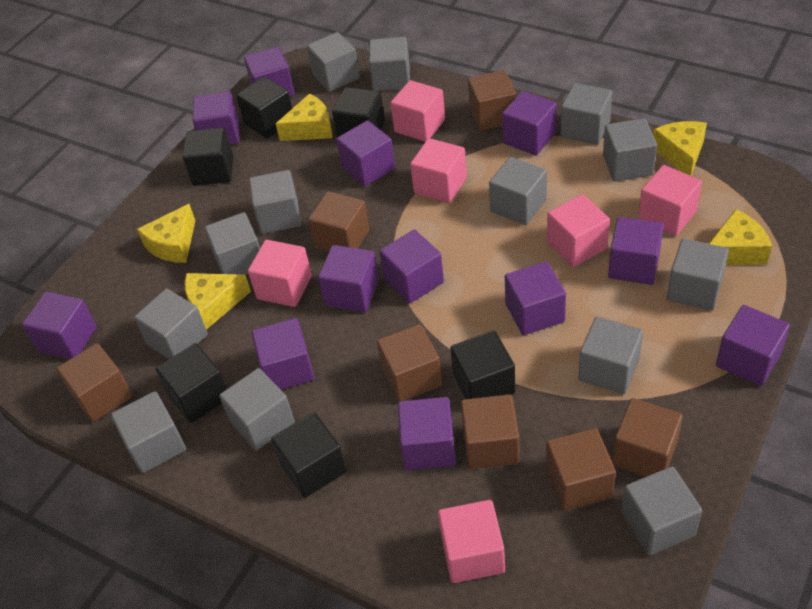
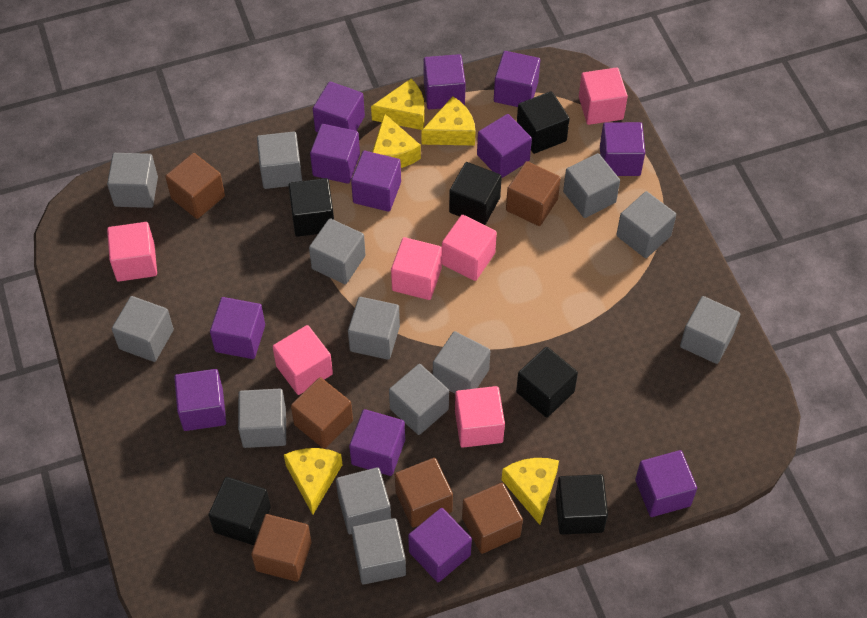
brown cube: 7 -> 6

